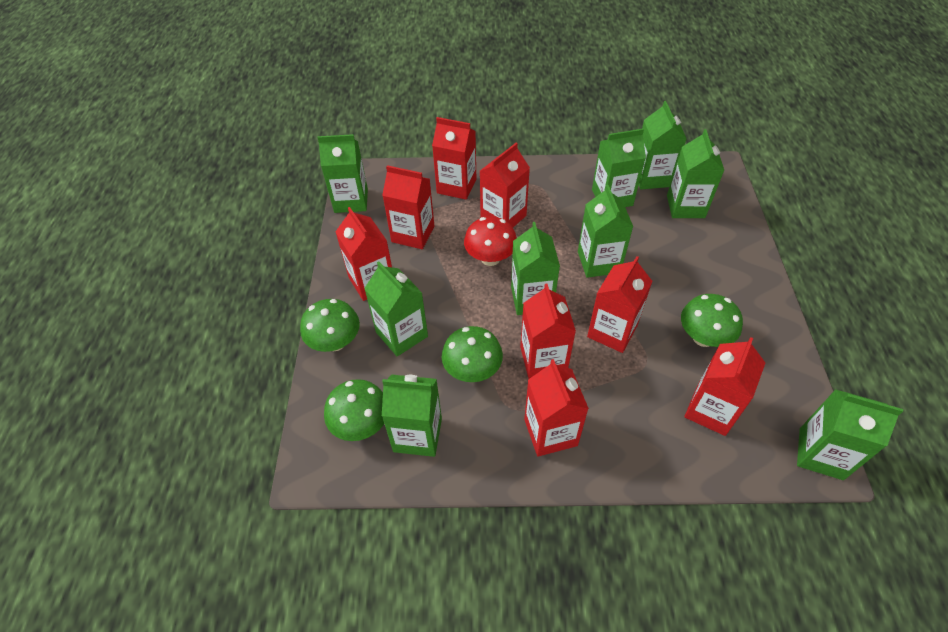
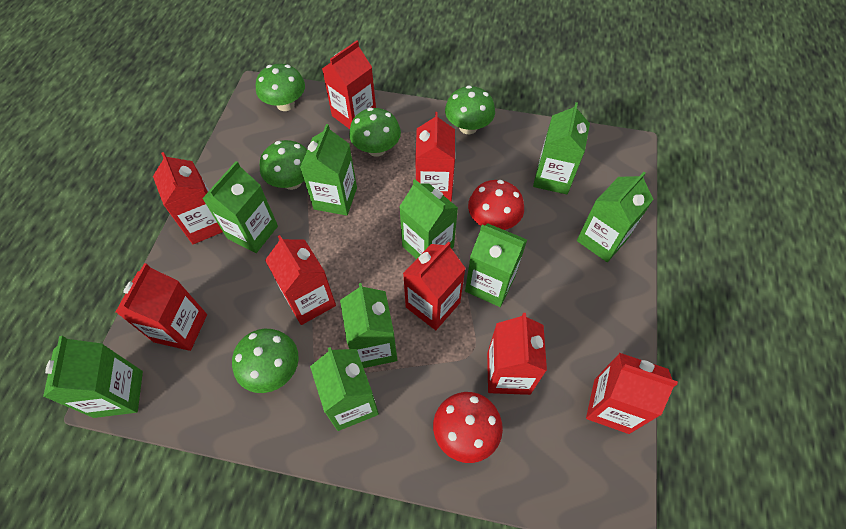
green mushroom: 4 -> 5
red mushroom: 1 -> 2

